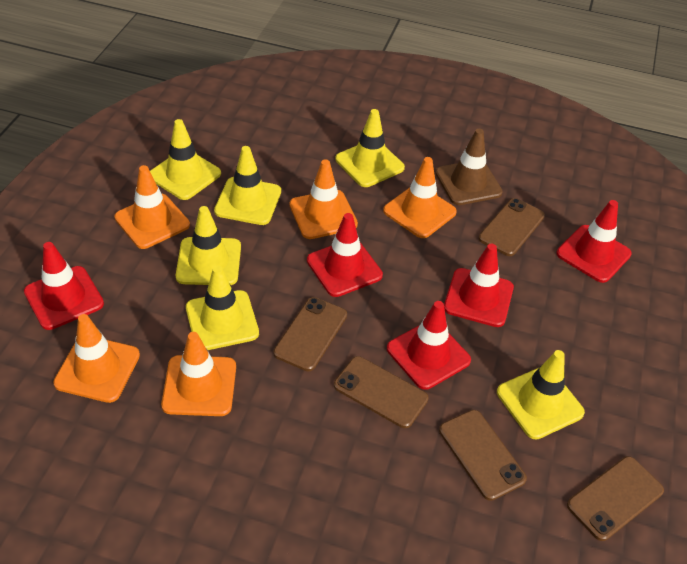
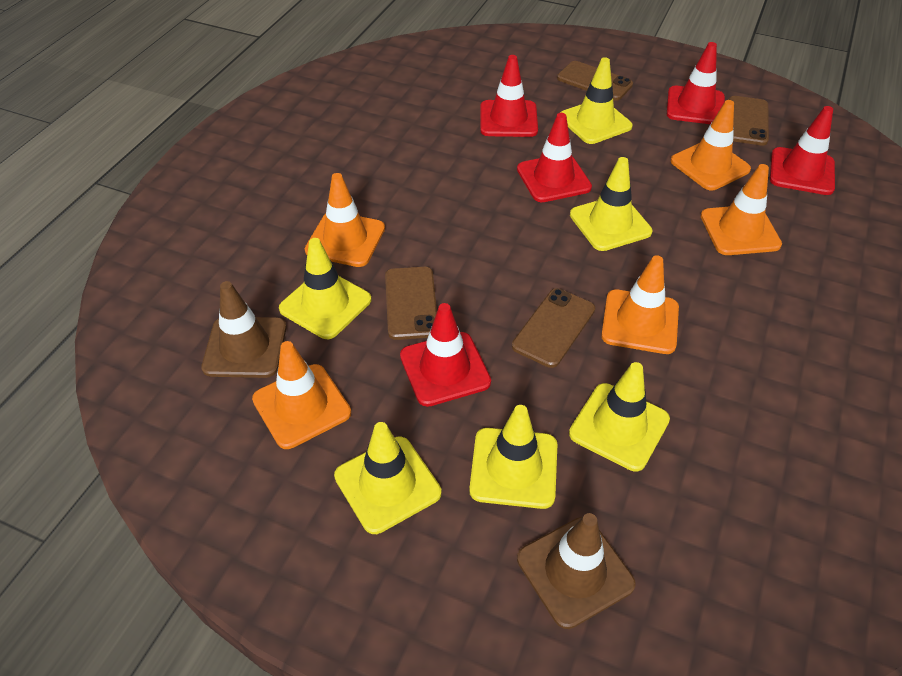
brown phone: 5 -> 4
brown traffic cone: 1 -> 2

